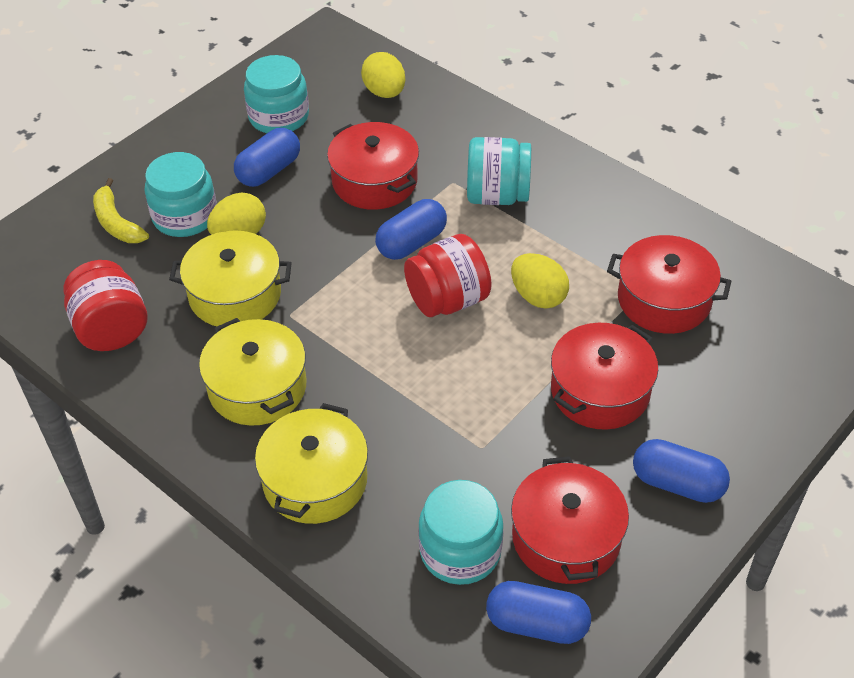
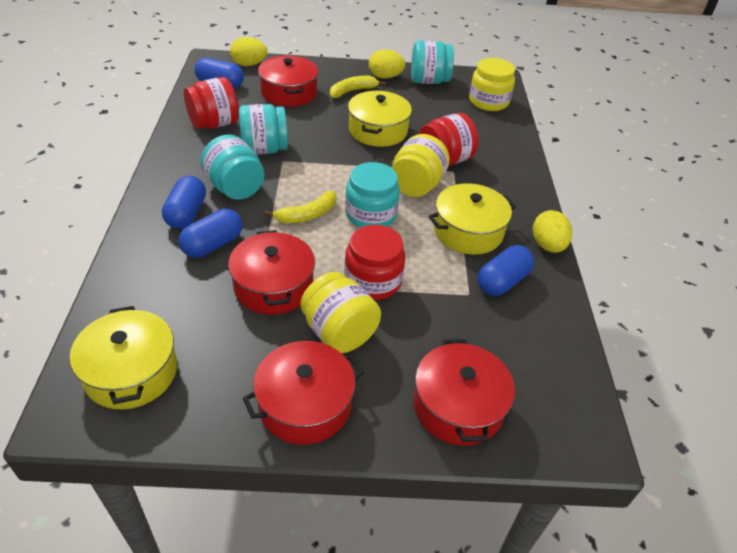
red jar: 2 -> 3
yellow banana: 1 -> 2
yellow jar: 0 -> 3

